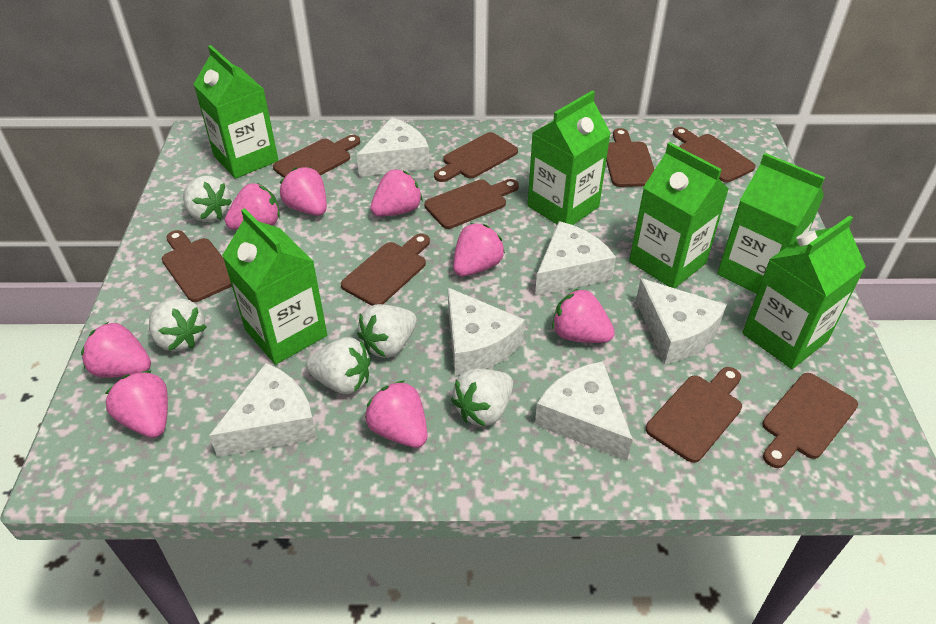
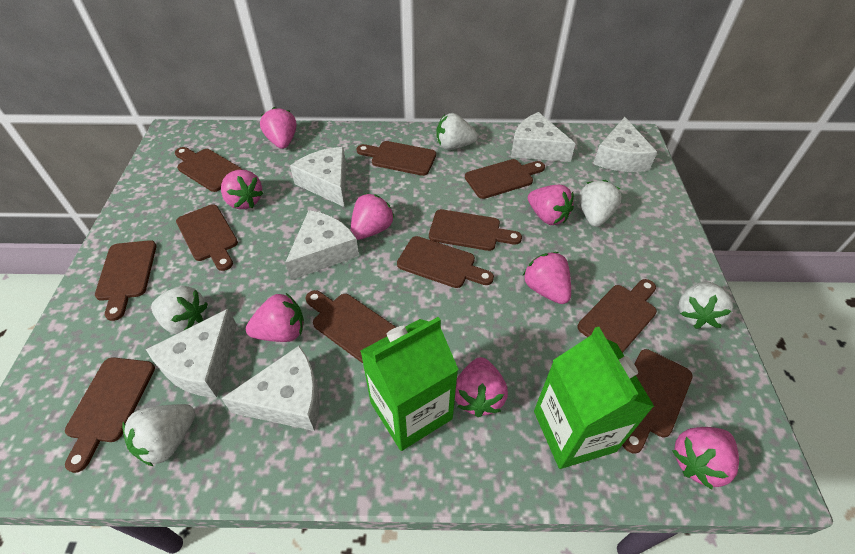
brown cutting board: 9 -> 11
green carton: 6 -> 2

